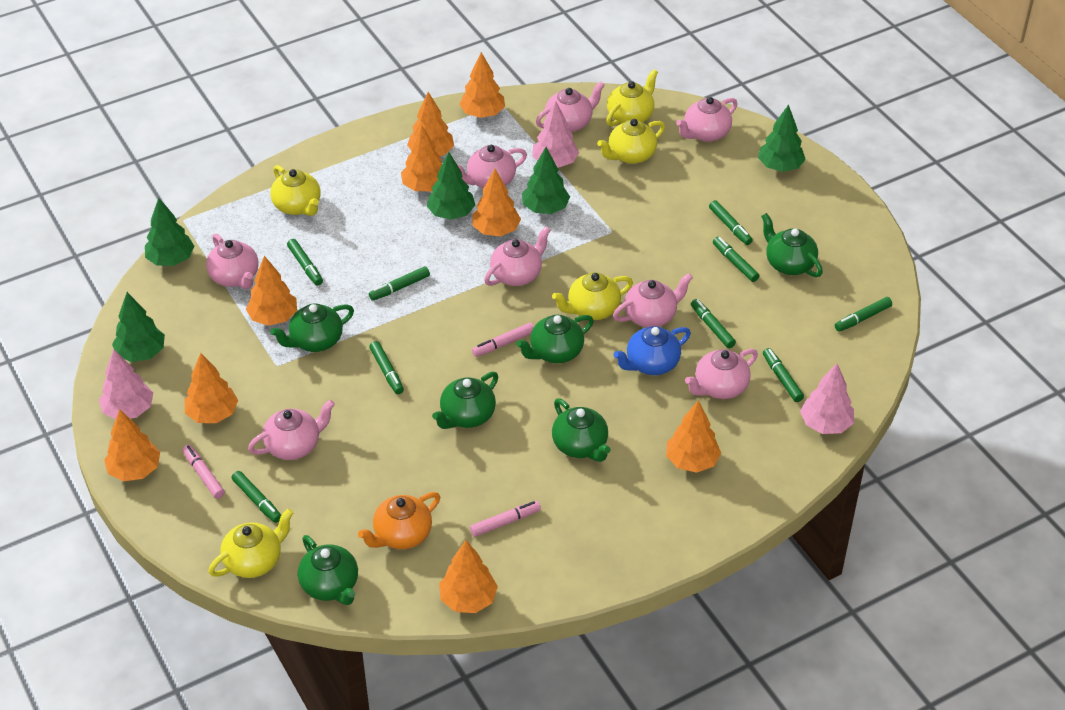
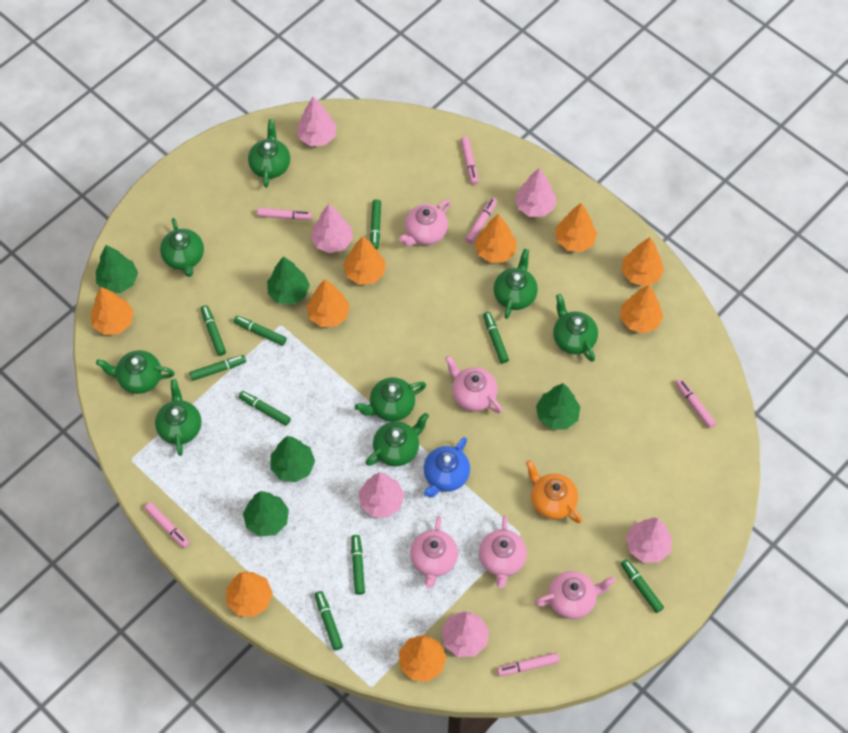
green teapot: 6 -> 8
pink marker: 3 -> 6
pink teapot: 8 -> 5
pink tree: 3 -> 6
yellow teapot: 5 -> 0

